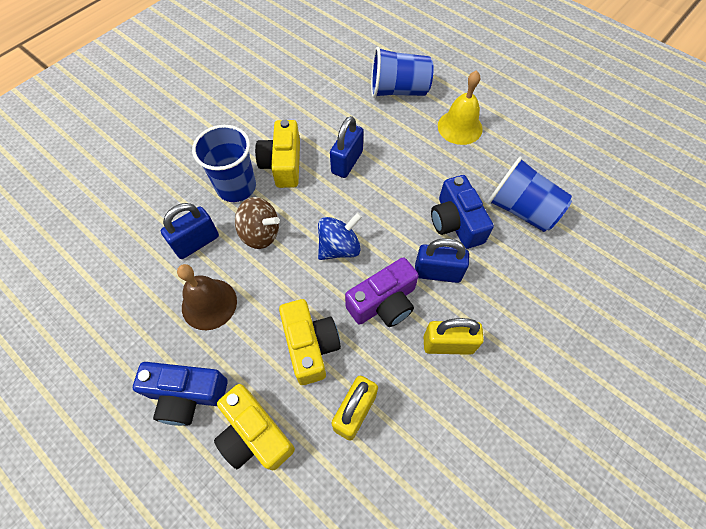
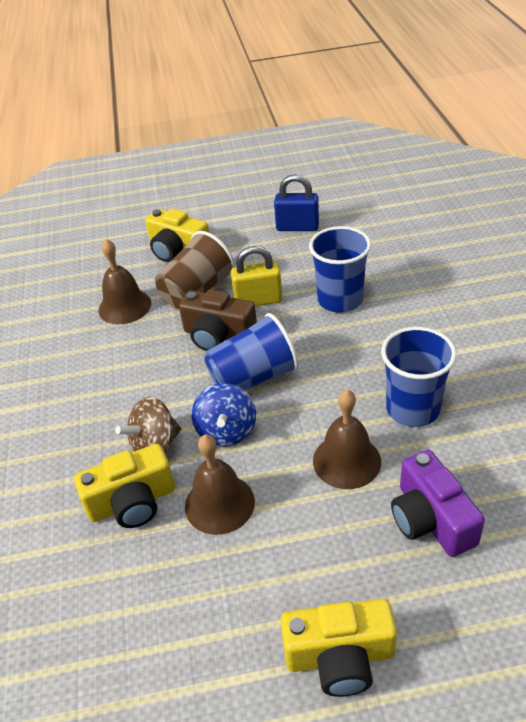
blue camera: 2 -> 0
blue padlock: 3 -> 1
brown bell: 1 -> 3
brown camera: 0 -> 1
brown cup: 0 -> 1
yellow bell: 1 -> 0
yellow padlock: 2 -> 1

